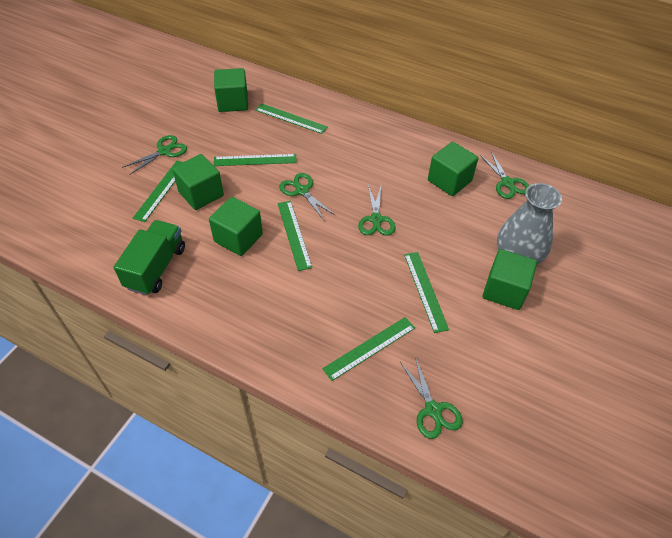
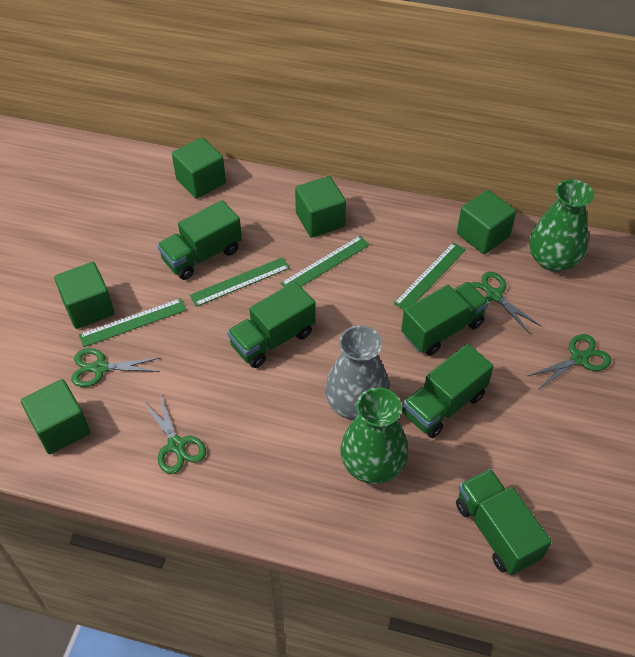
green ruler: 6 -> 4
green scissors: 5 -> 4
green truck: 1 -> 5
green vase: 0 -> 2

